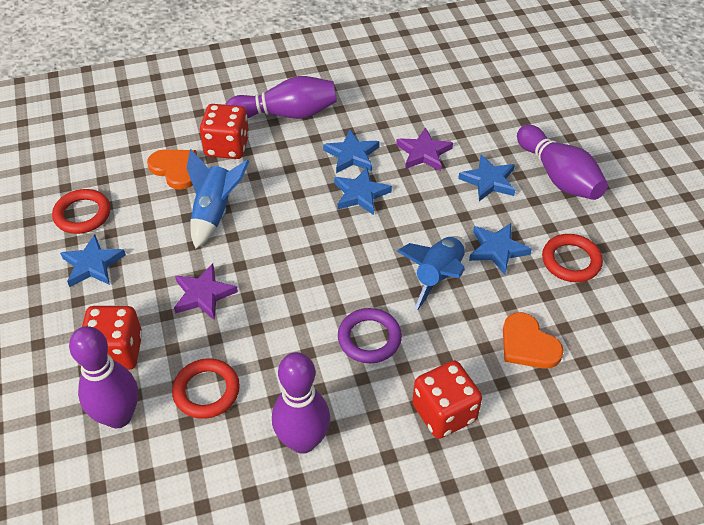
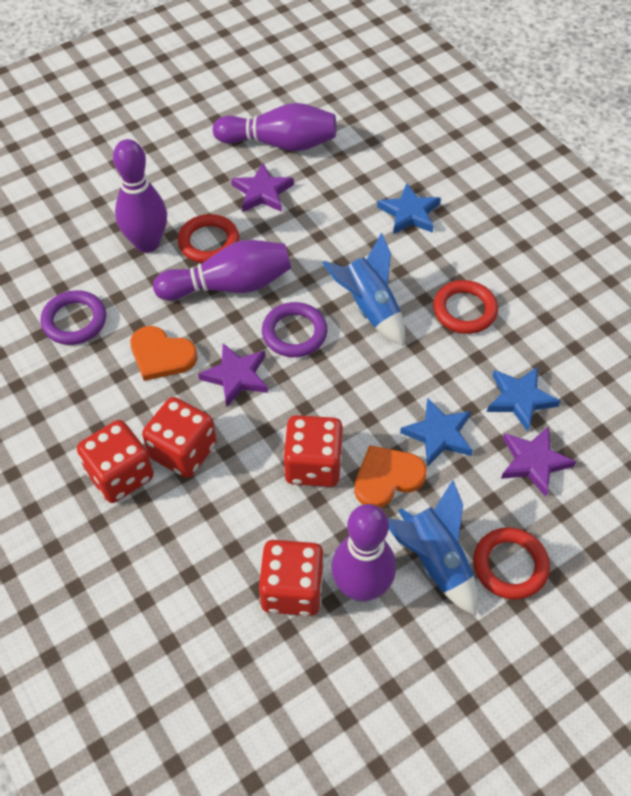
blue star: 5 -> 3
purple ring: 1 -> 2
purple star: 2 -> 3
red dice: 3 -> 4

